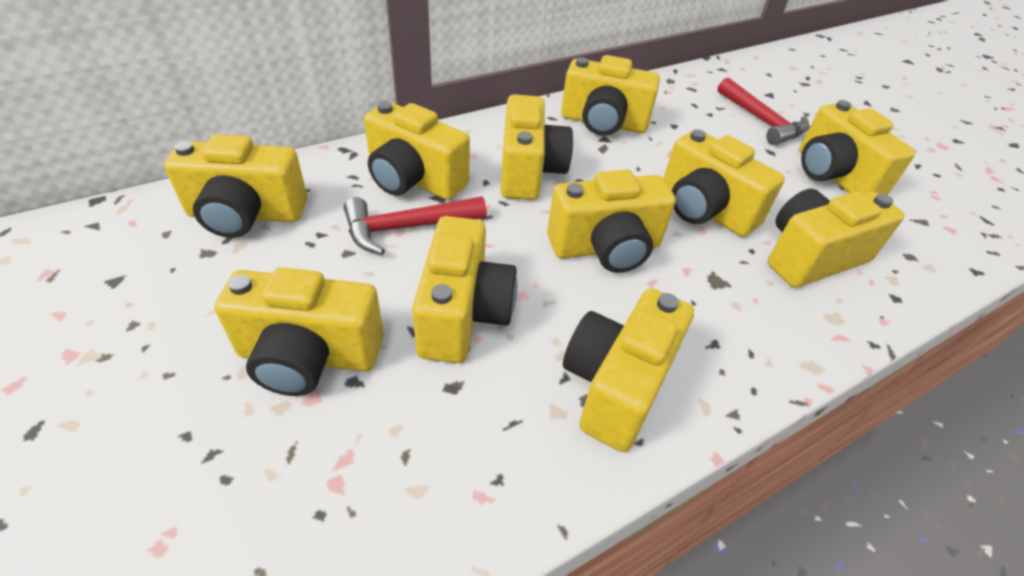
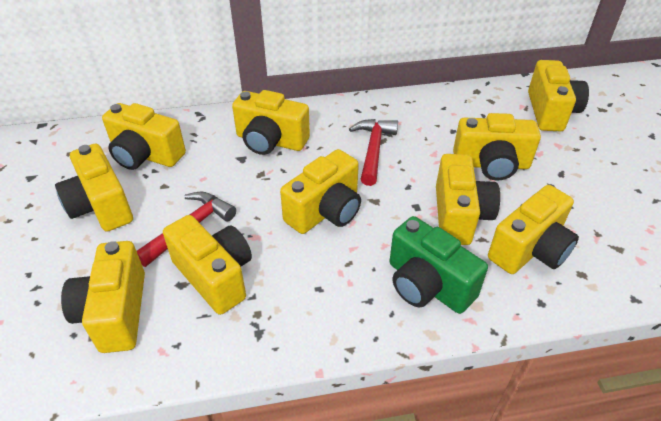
green camera: 0 -> 1
yellow camera: 11 -> 10

